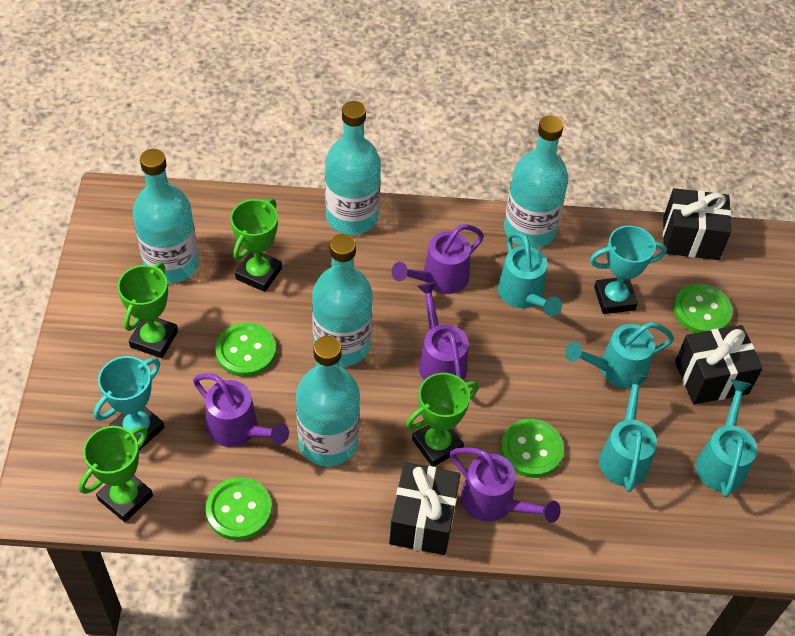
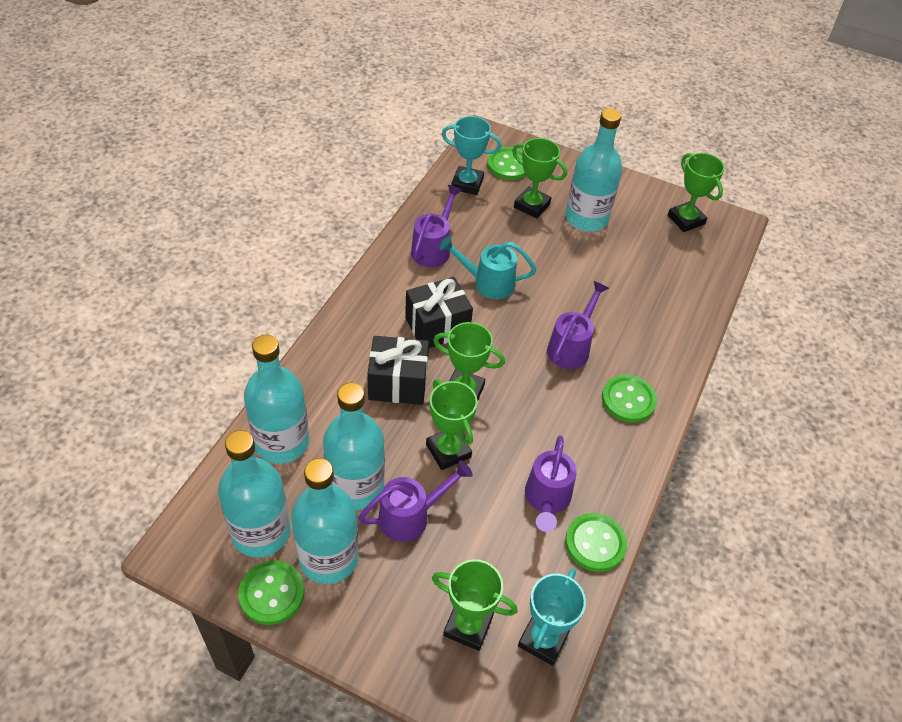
black gift: 3 -> 2
green trophy: 4 -> 5
turquoise watering can: 4 -> 1

